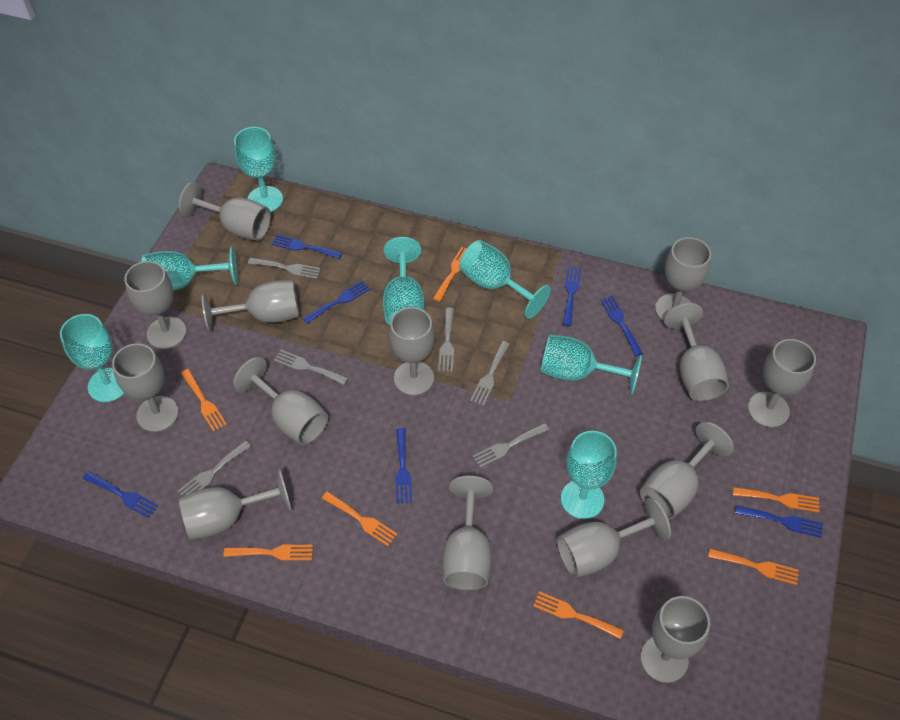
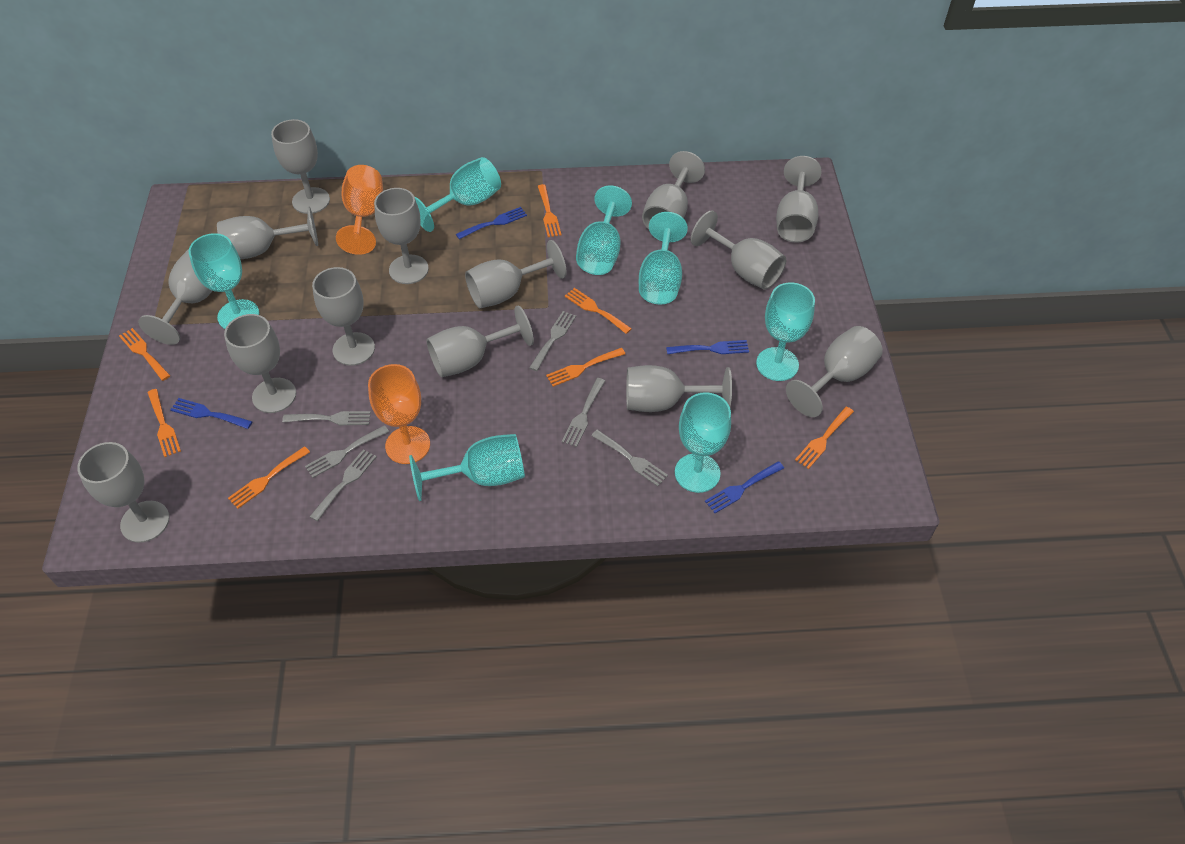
blue fork: 7 -> 4
orange goblet: 0 -> 2

